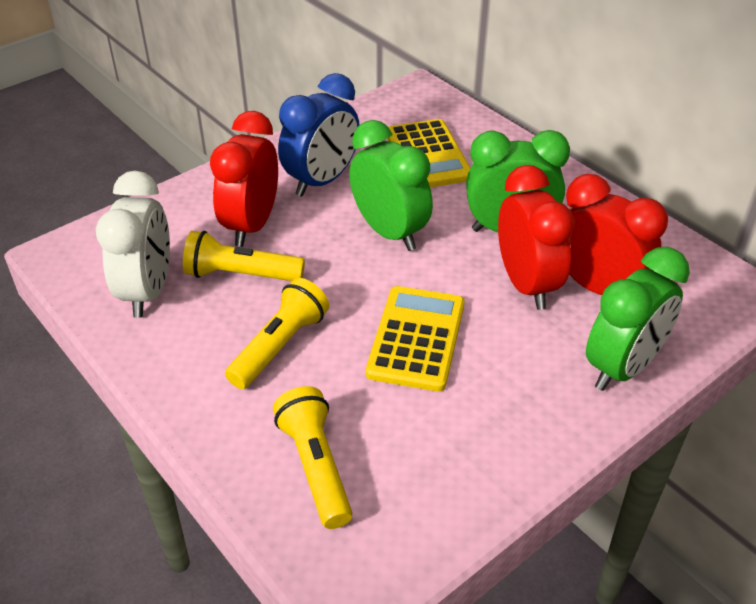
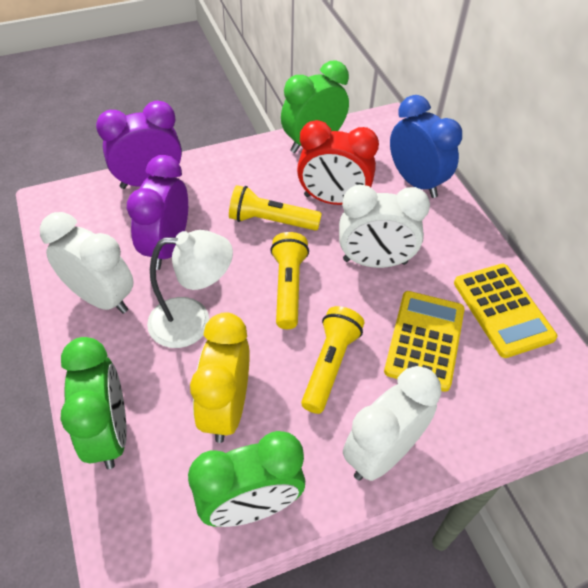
purple clock: 0 -> 2
red clock: 3 -> 1
white clock: 1 -> 3
white lamp: 0 -> 1
yellow clock: 0 -> 1

